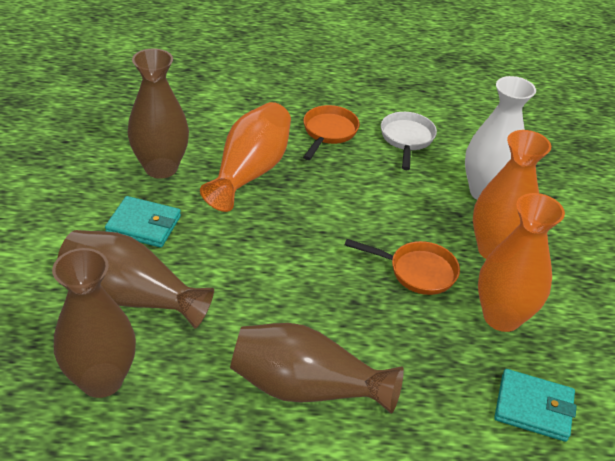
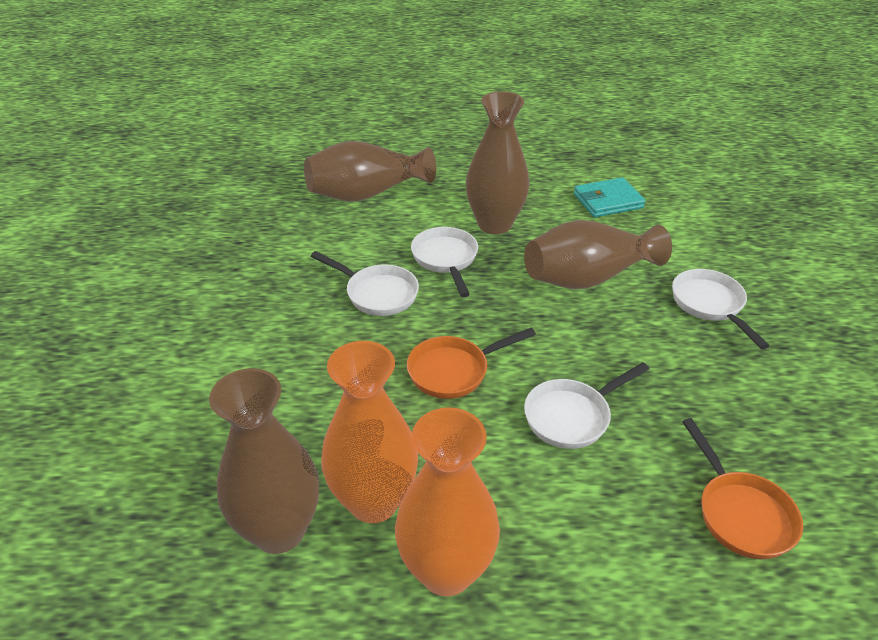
orange vase: 3 -> 2
turquoise wallet: 2 -> 1
white pan: 1 -> 4
white vase: 1 -> 0

